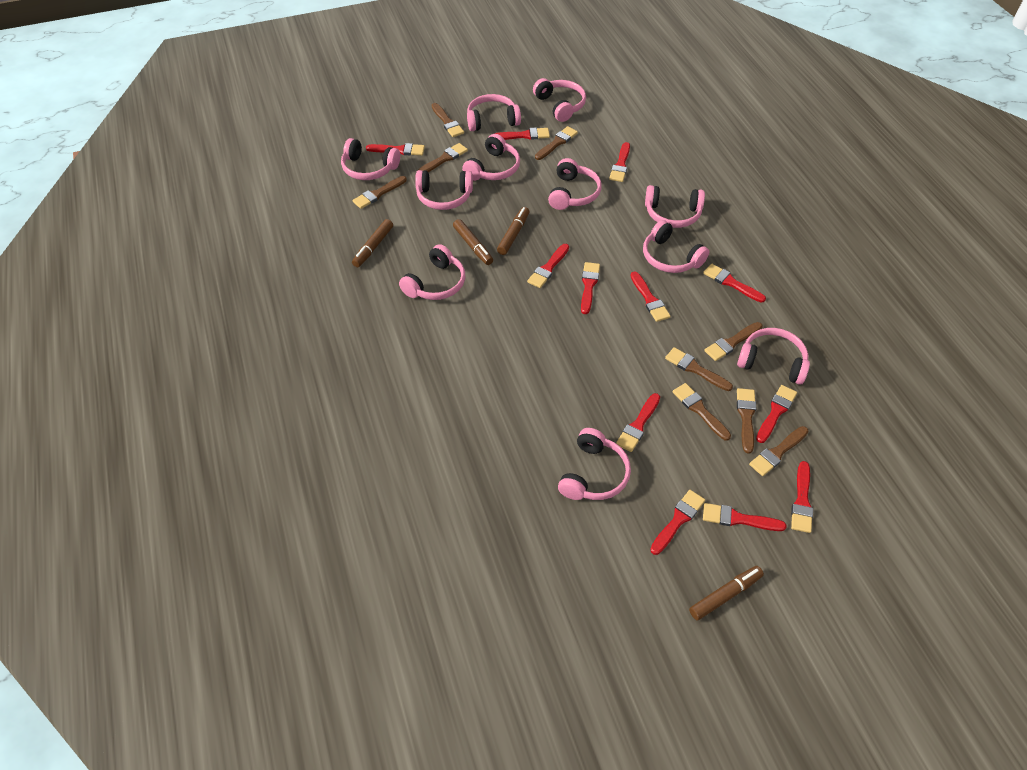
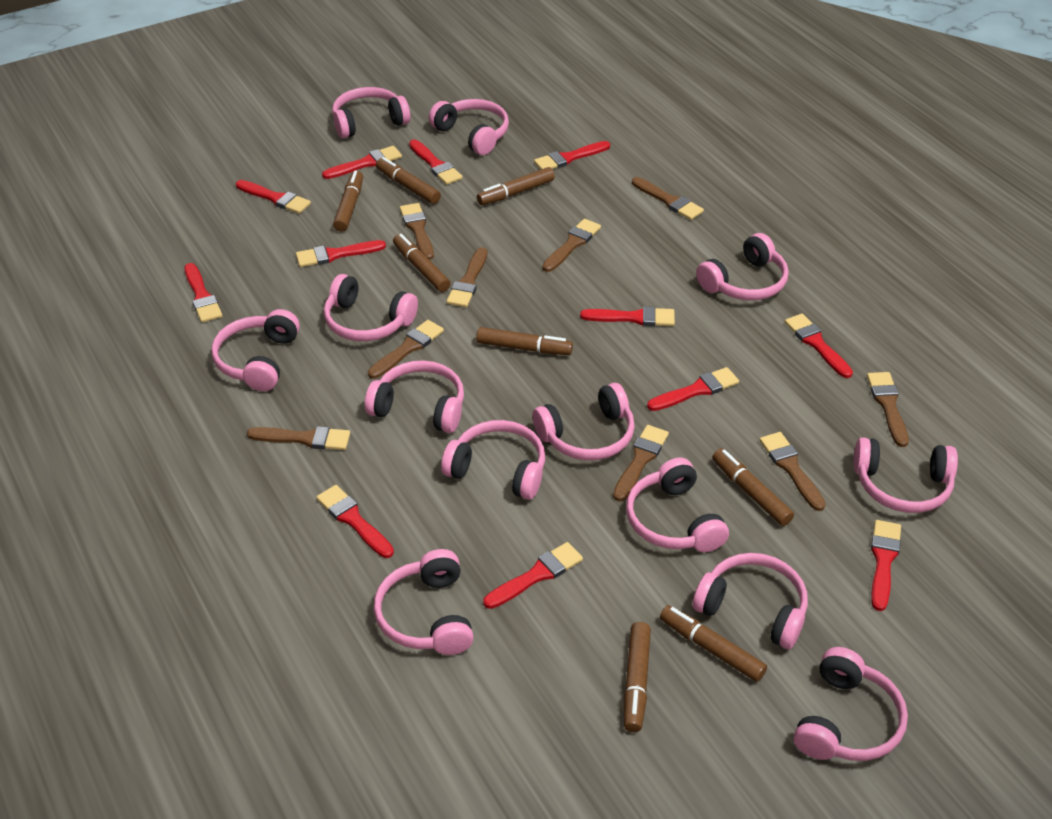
brown marker: 4 -> 8
pink headphones: 11 -> 13

